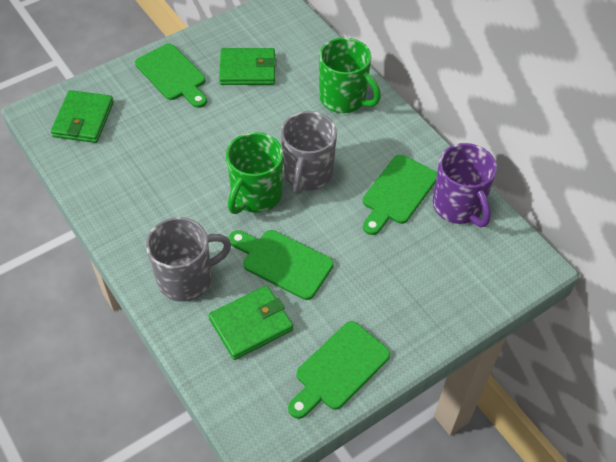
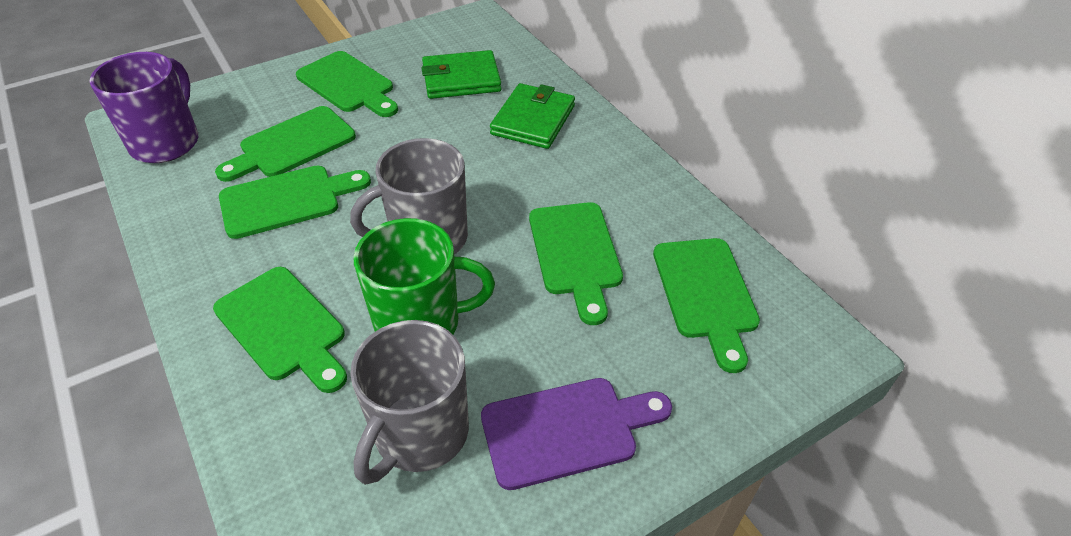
green cutting board: 4 -> 6
green mug: 2 -> 1
green wallet: 3 -> 2
purple cutting board: 0 -> 1

